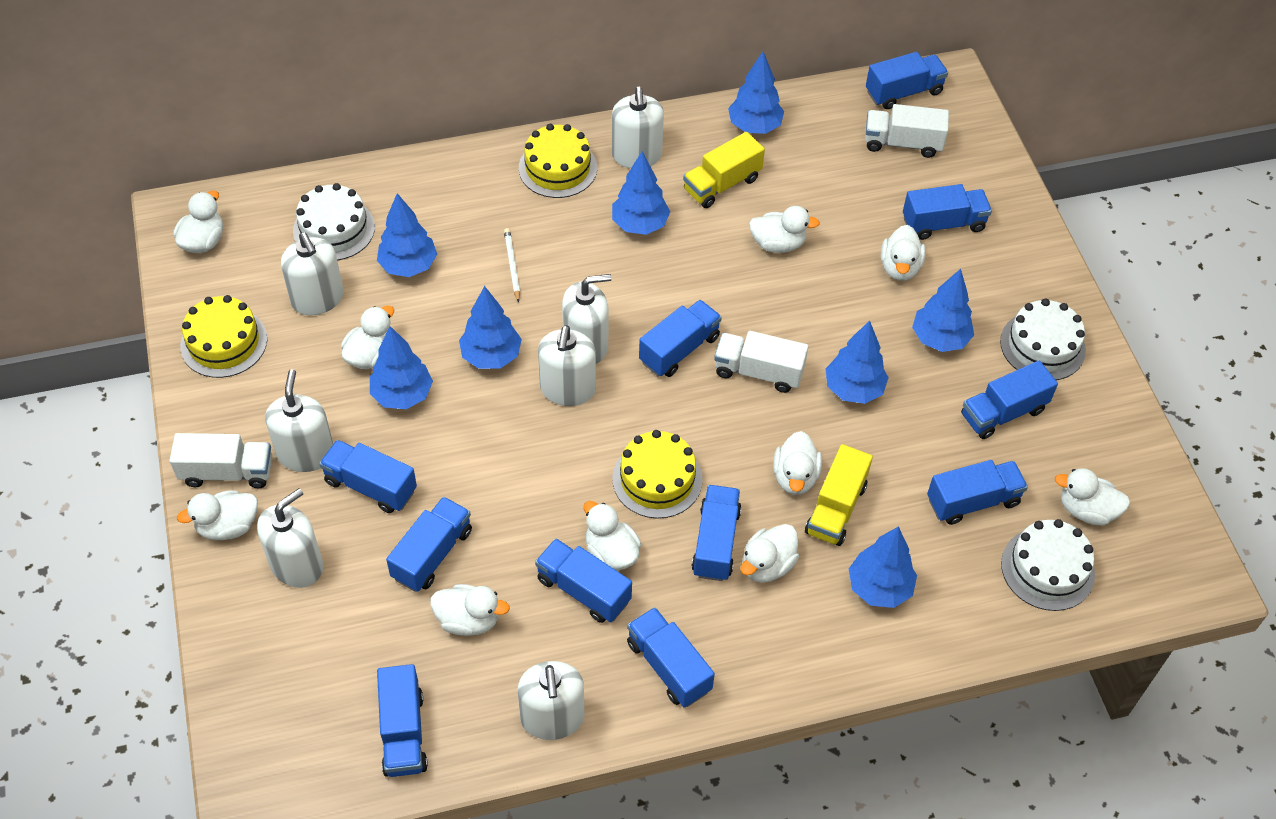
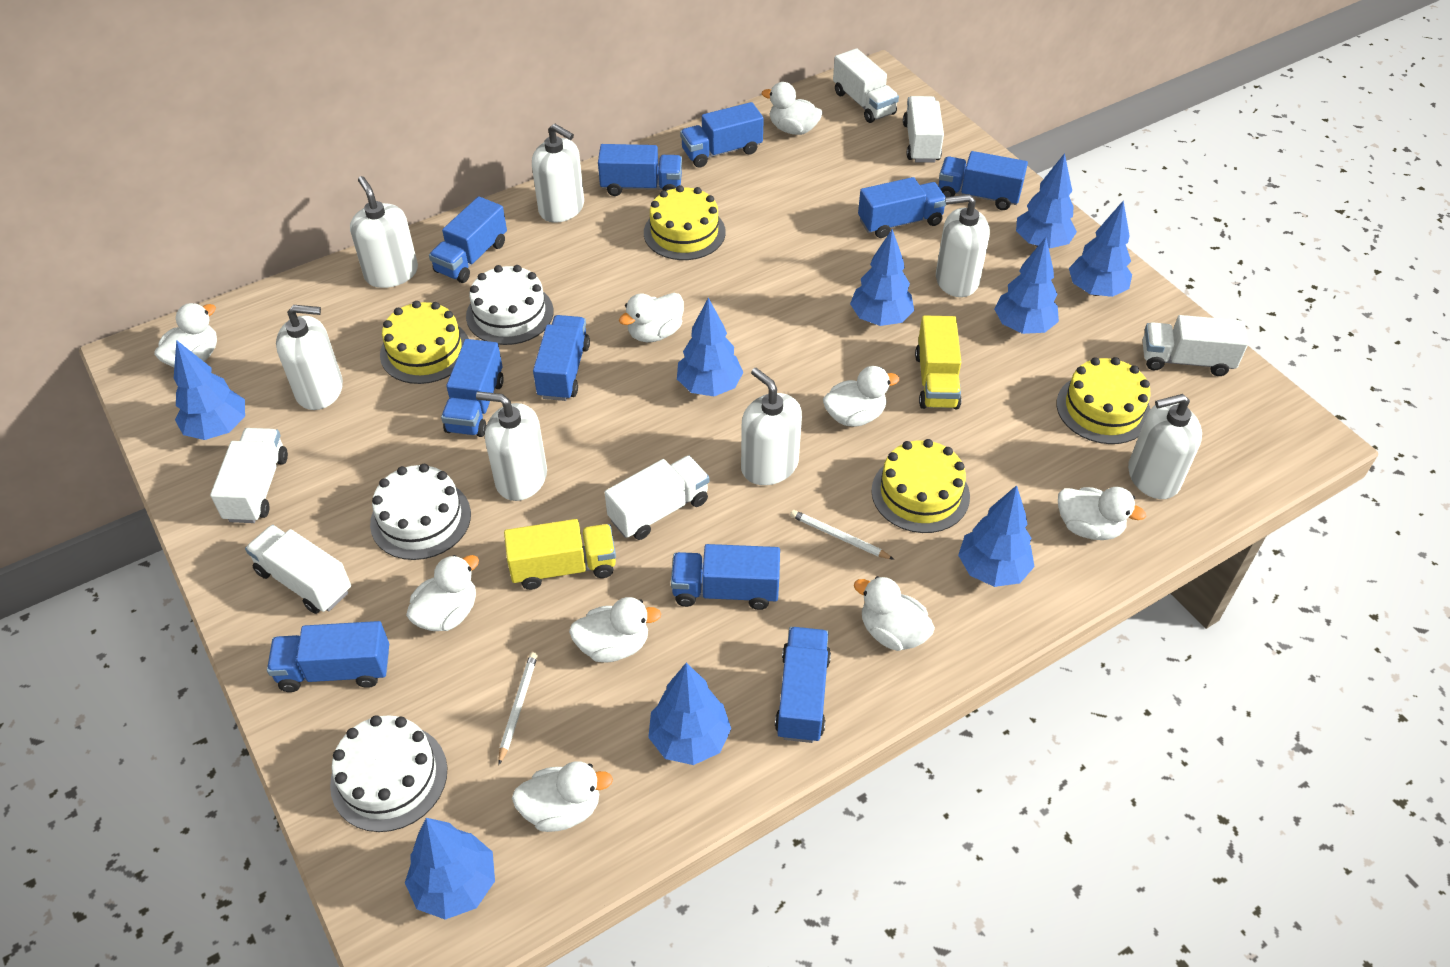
blue tree: 8 -> 9
blue truck: 11 -> 10
white duck: 10 -> 9
white pencil: 1 -> 2
white truck: 3 -> 6
yellow cake: 3 -> 4

